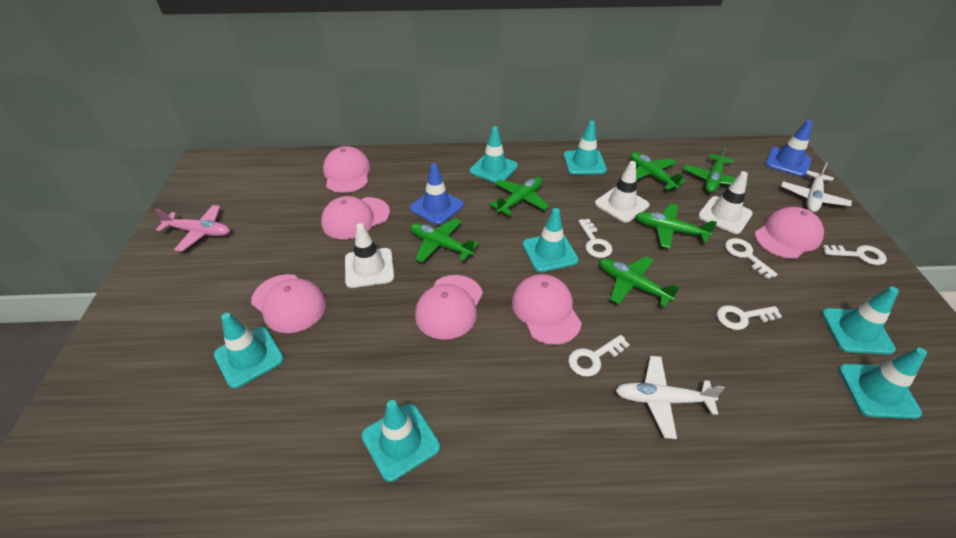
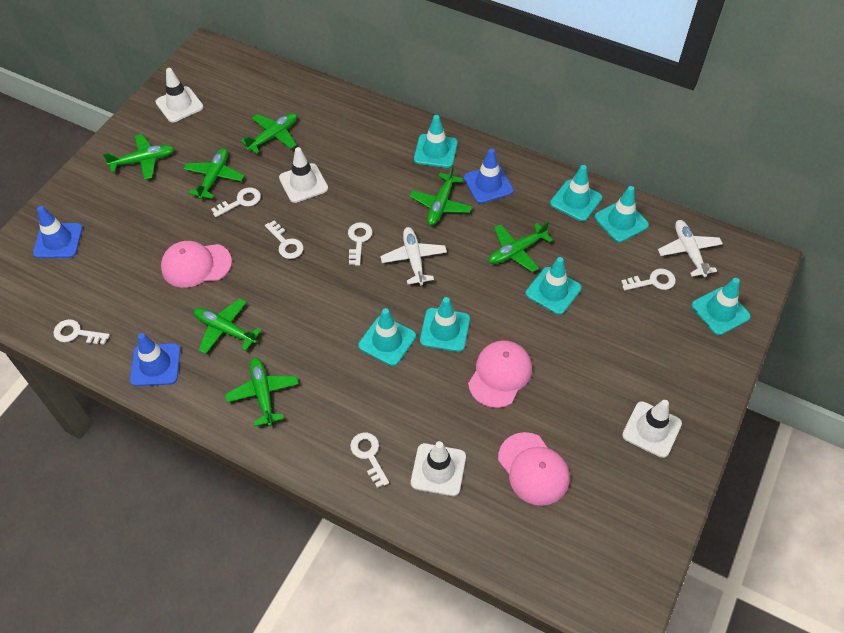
blue traffic cone: 2 -> 3
green plane: 6 -> 7
pink cap: 6 -> 3
pink plane: 1 -> 0
white key: 5 -> 6
white traffic cone: 3 -> 4

